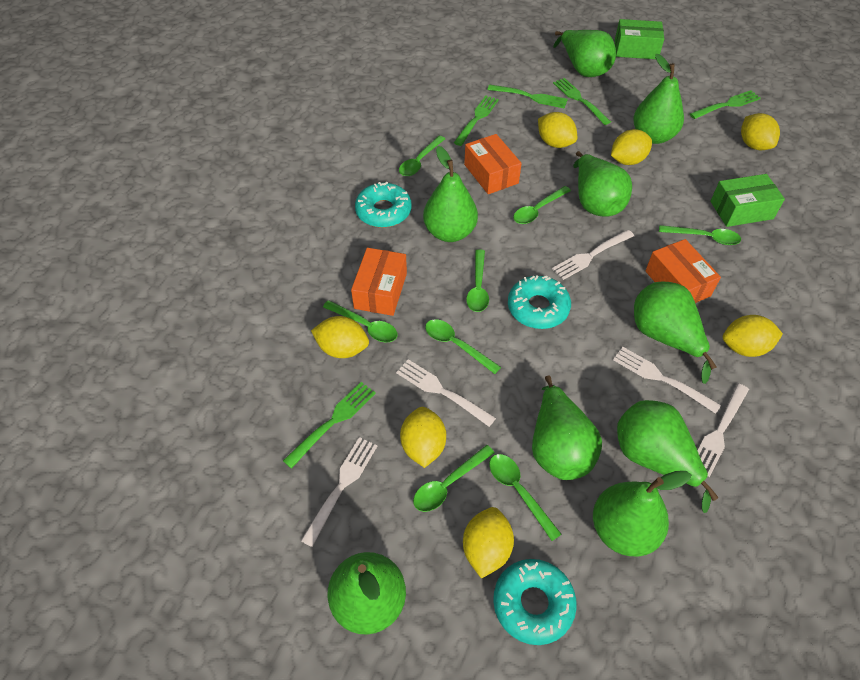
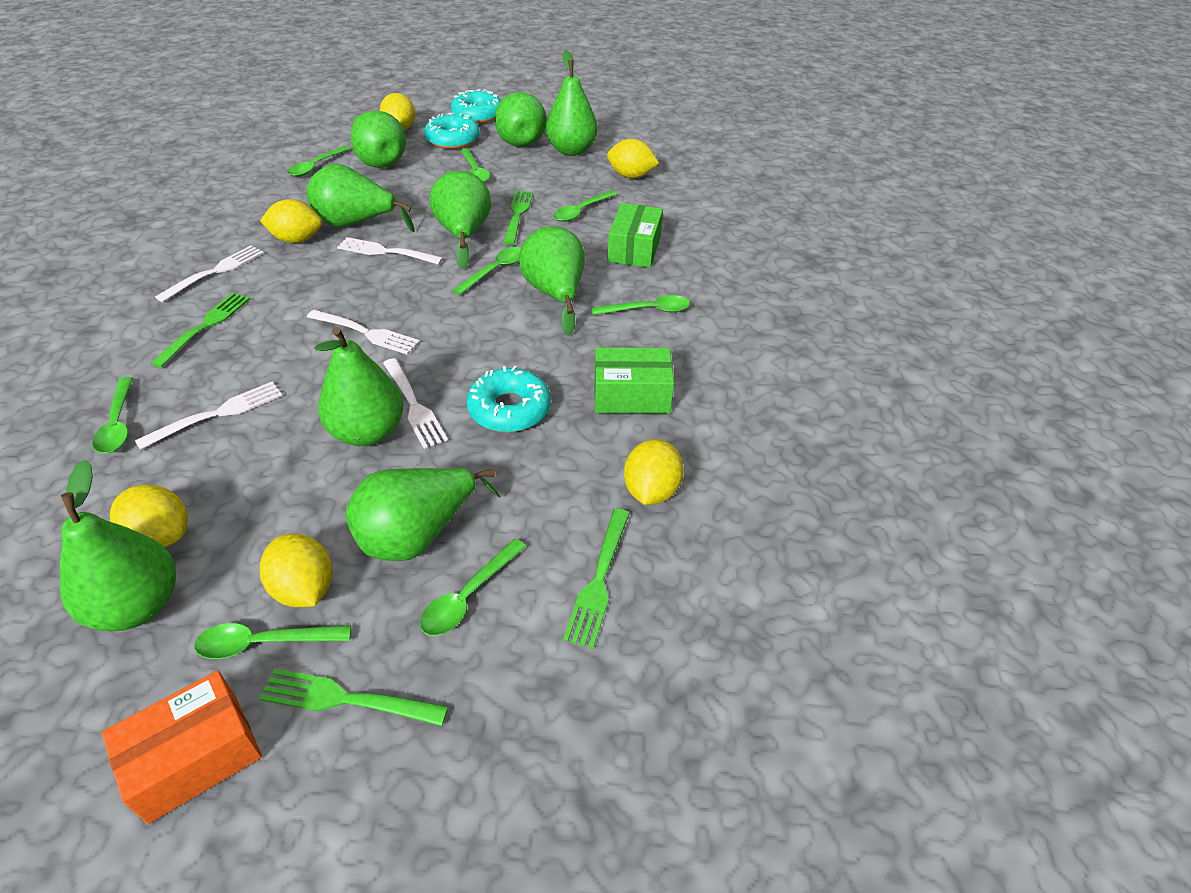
green fork: 5 -> 4
orange box: 3 -> 1
yellow lemon: 7 -> 6

